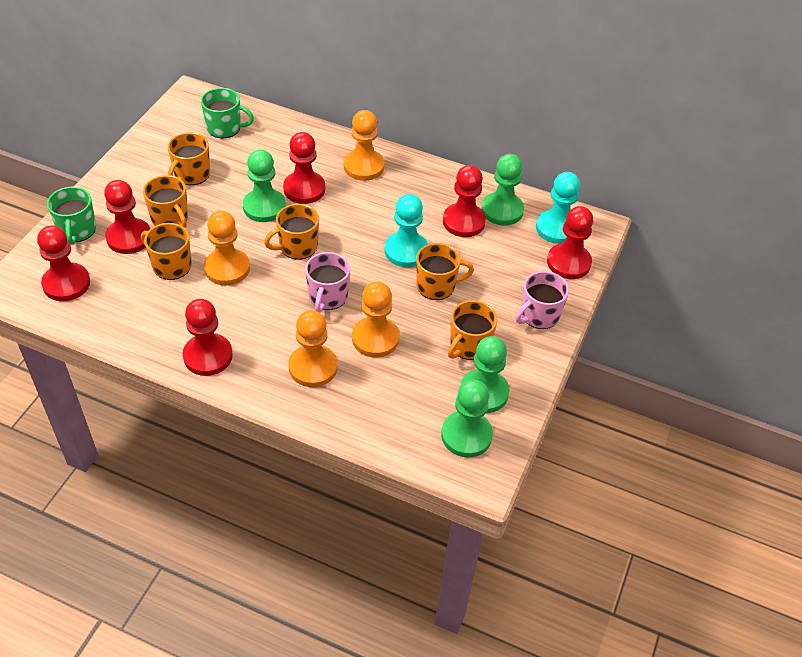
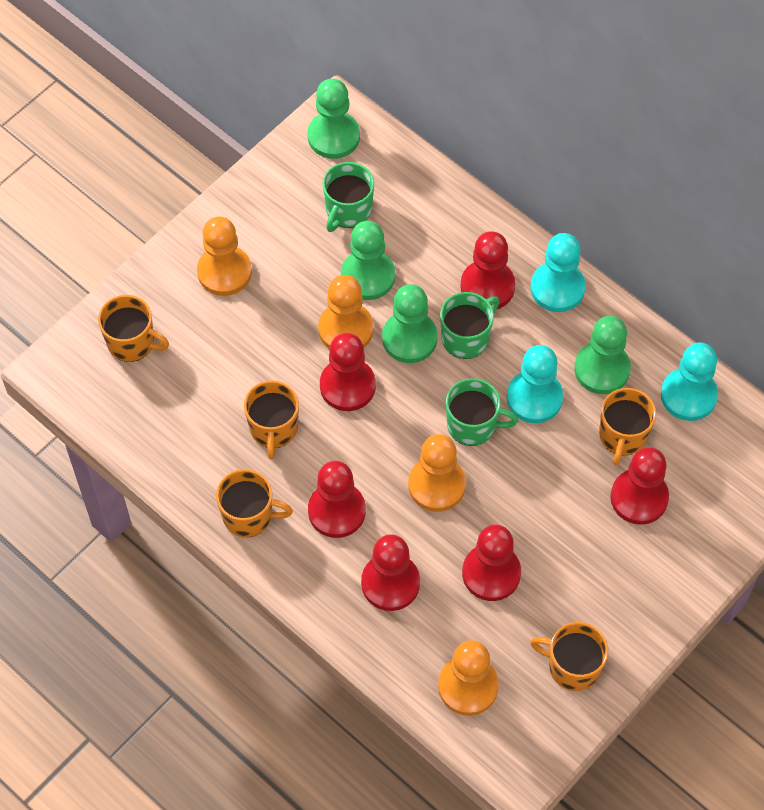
green mug: 2 -> 3
orange mug: 6 -> 5
pink mug: 2 -> 0
turquoise pawn: 2 -> 3

